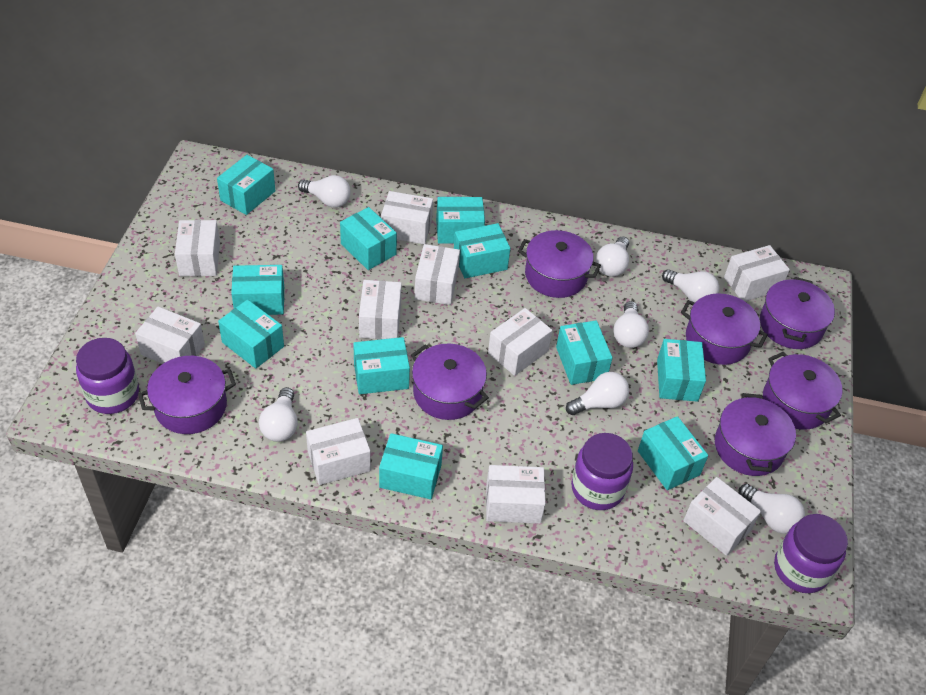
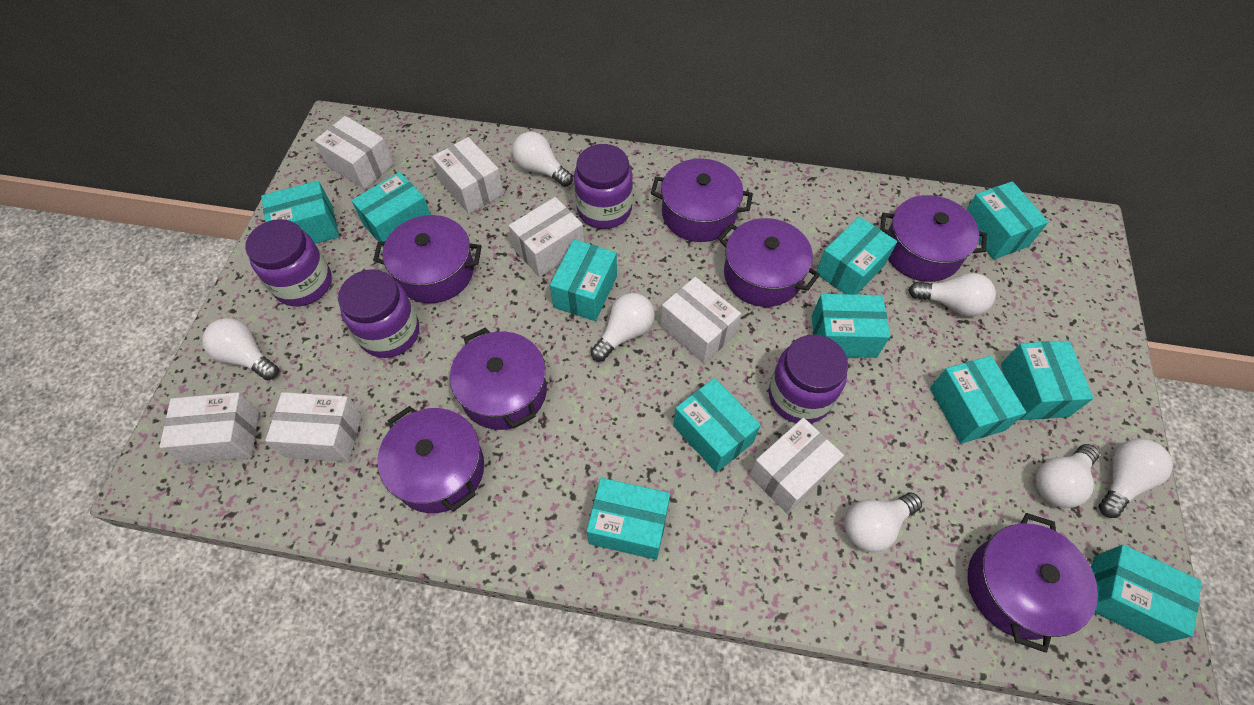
purple jar: 3 -> 4
white box: 10 -> 7

